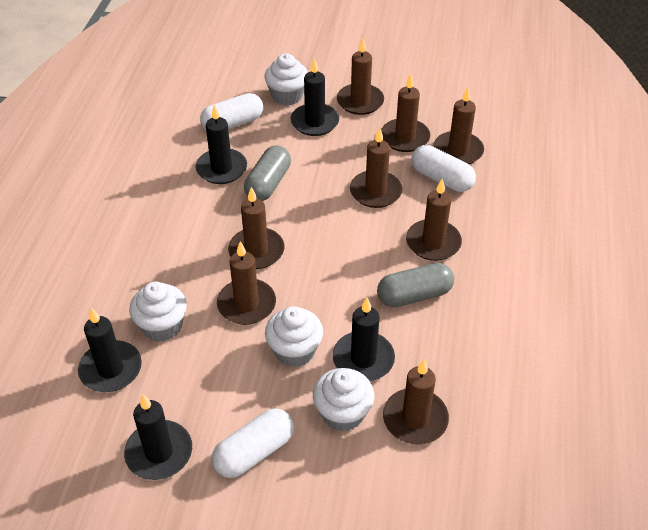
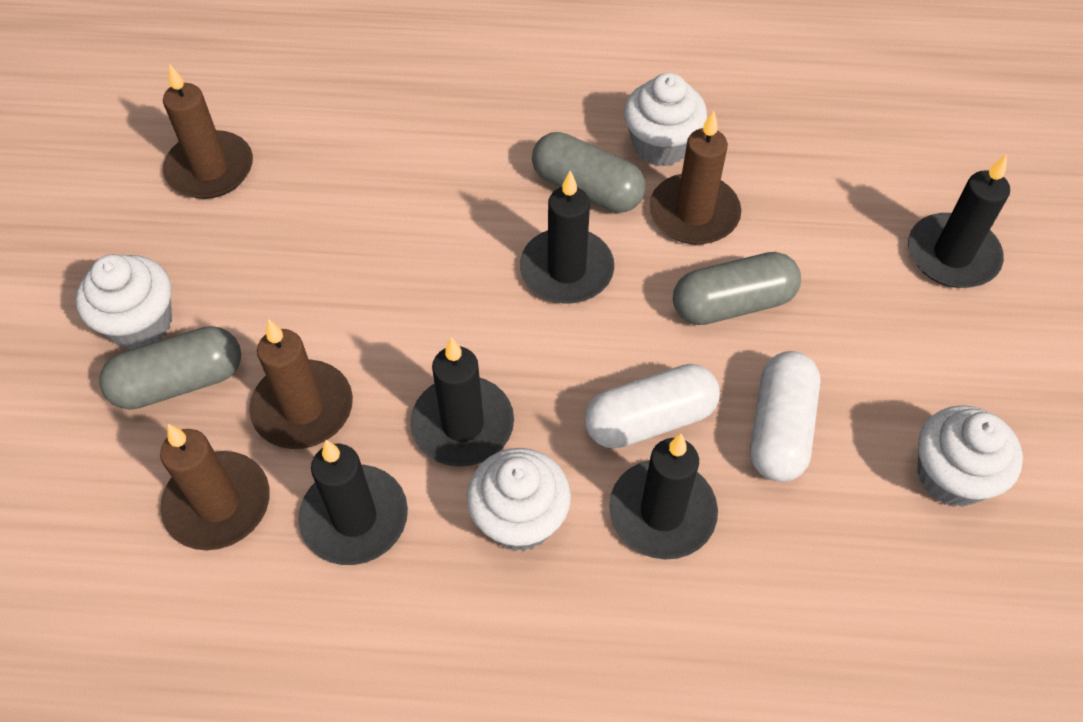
brown candle: 8 -> 4
grey capsule: 2 -> 3
white capsule: 3 -> 2

